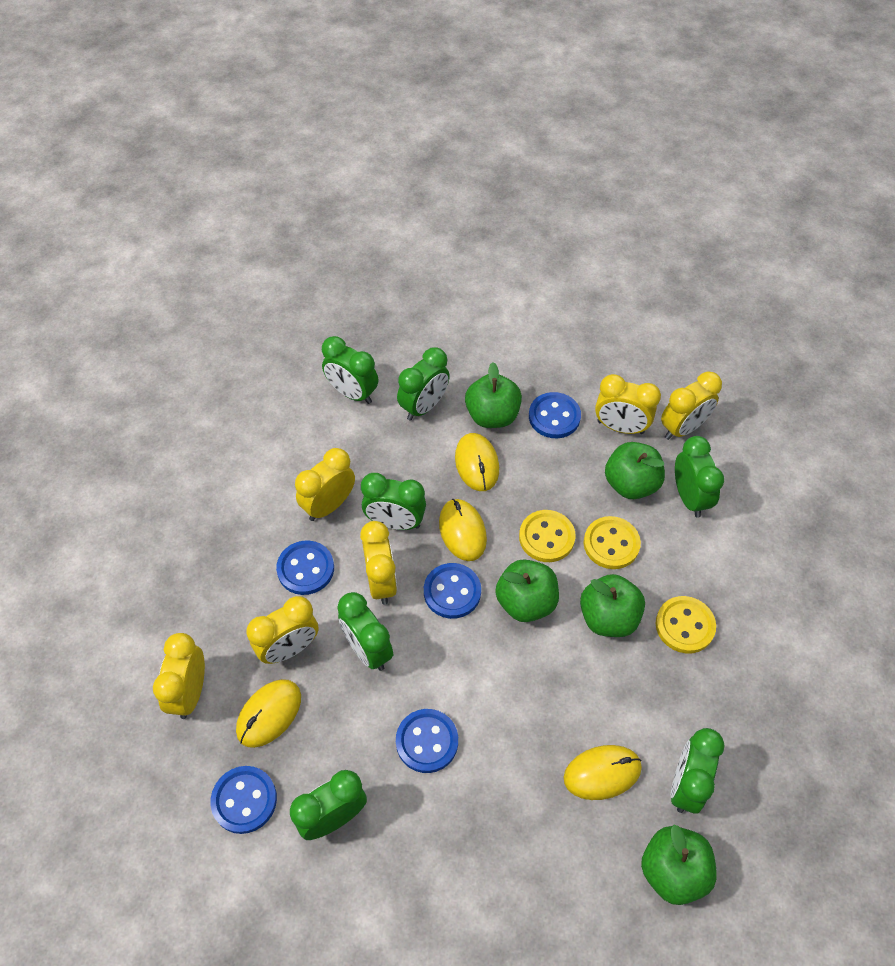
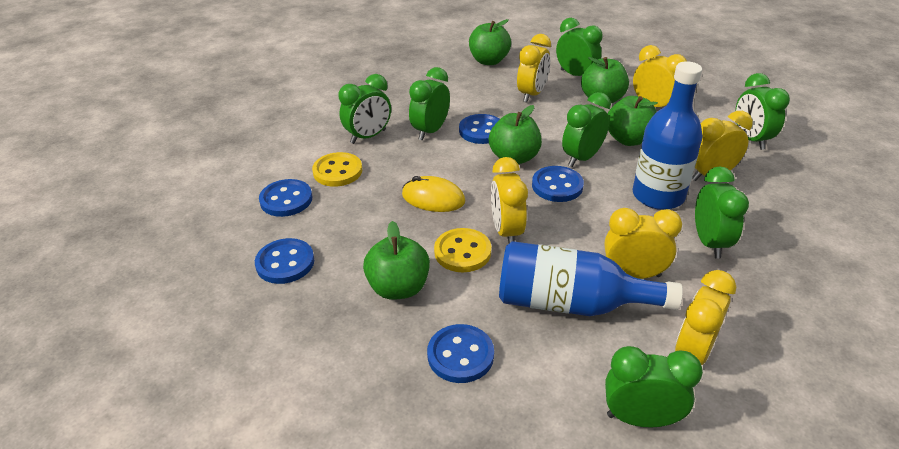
blue bottle: 0 -> 2
yellow button: 3 -> 2
yellow mouse: 4 -> 1

